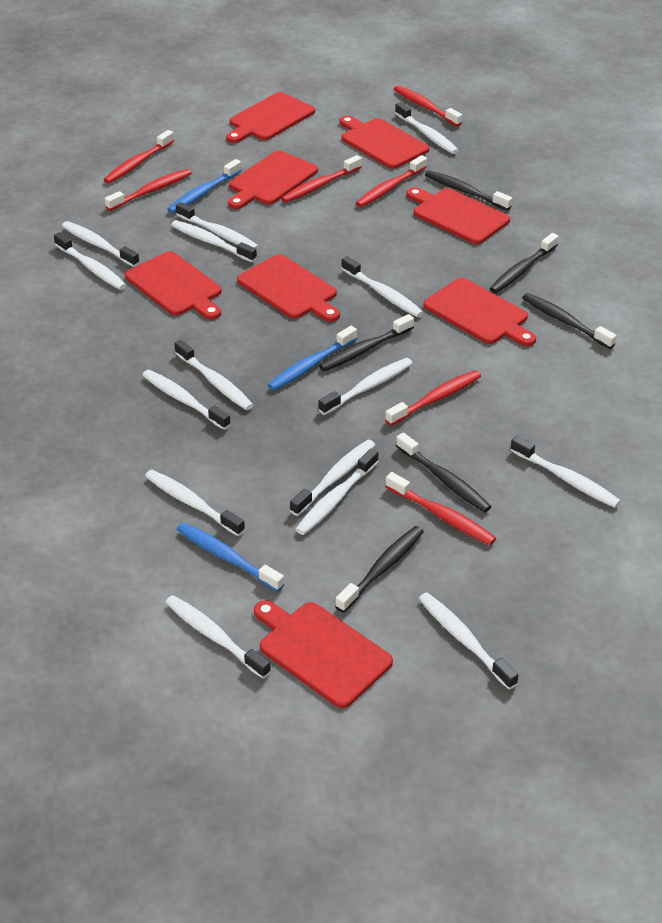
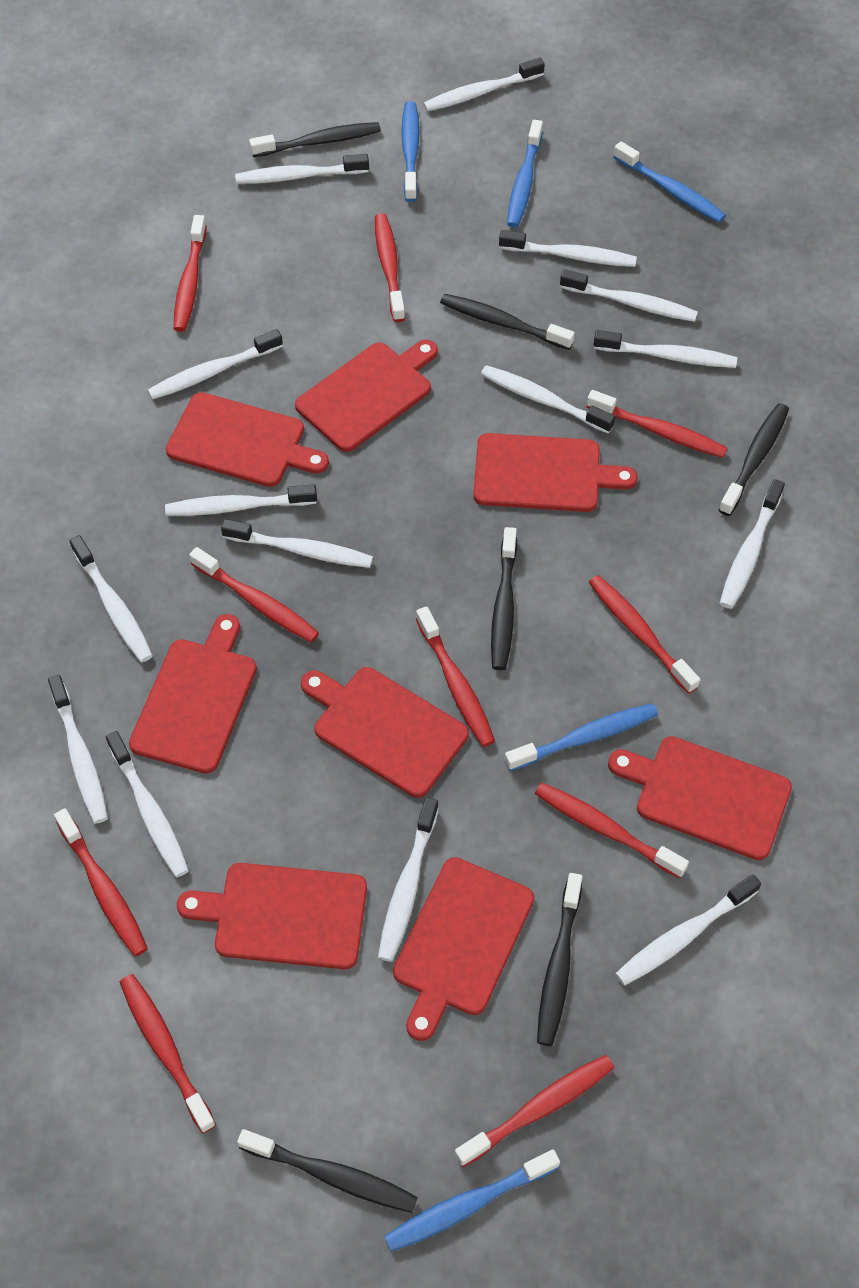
blue toothbrush: 3 -> 5
red toothbrush: 7 -> 10

